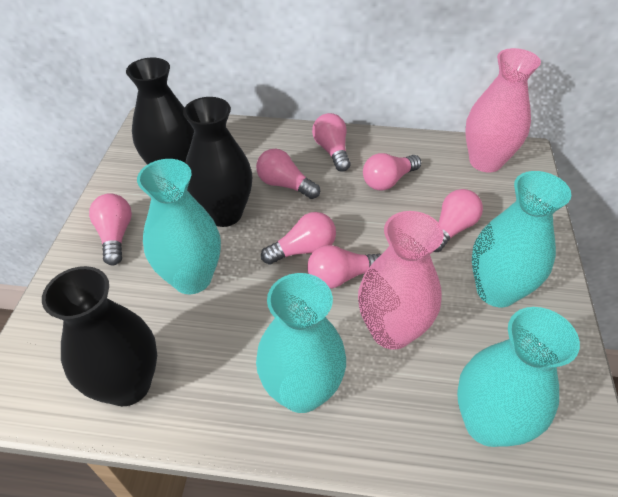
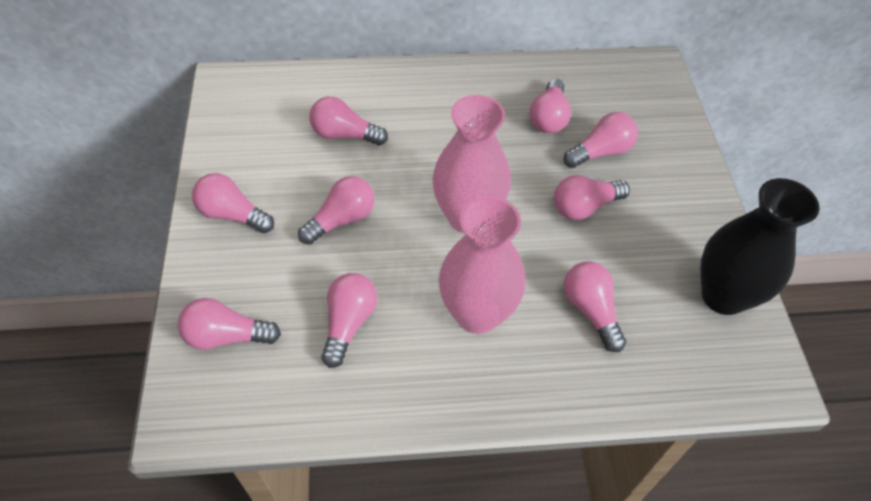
black vase: 3 -> 1
pink light bulb: 7 -> 9
turquoise vase: 4 -> 0

